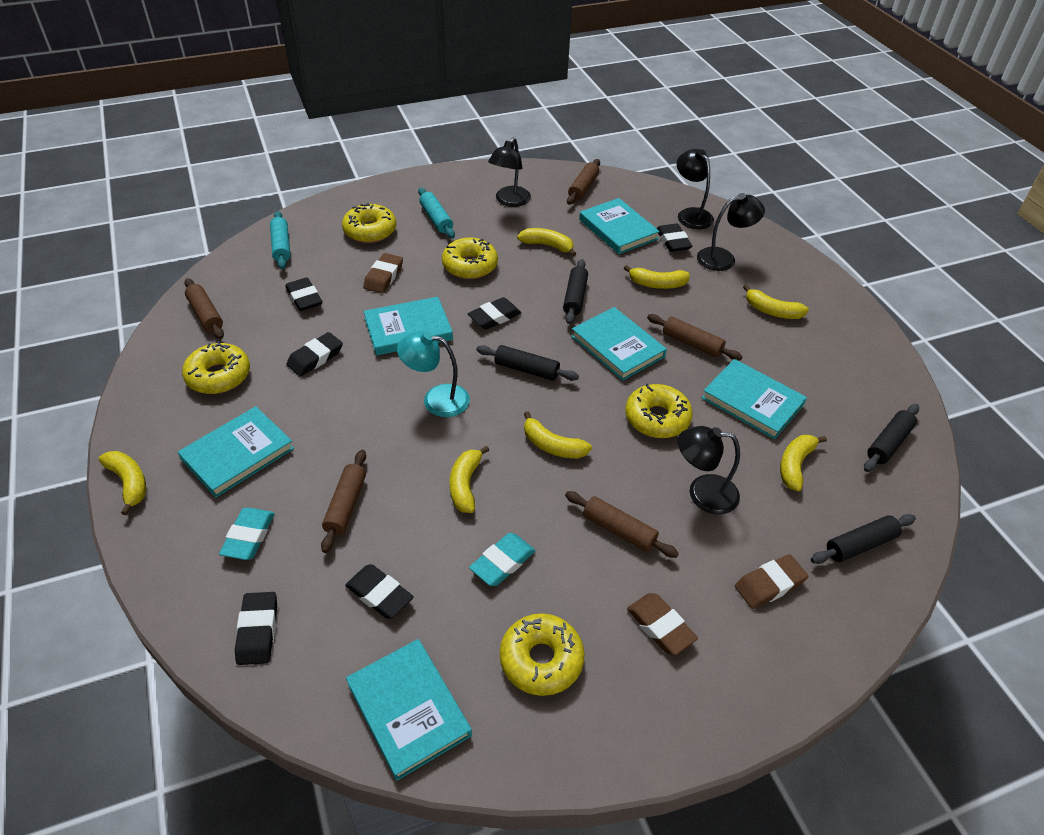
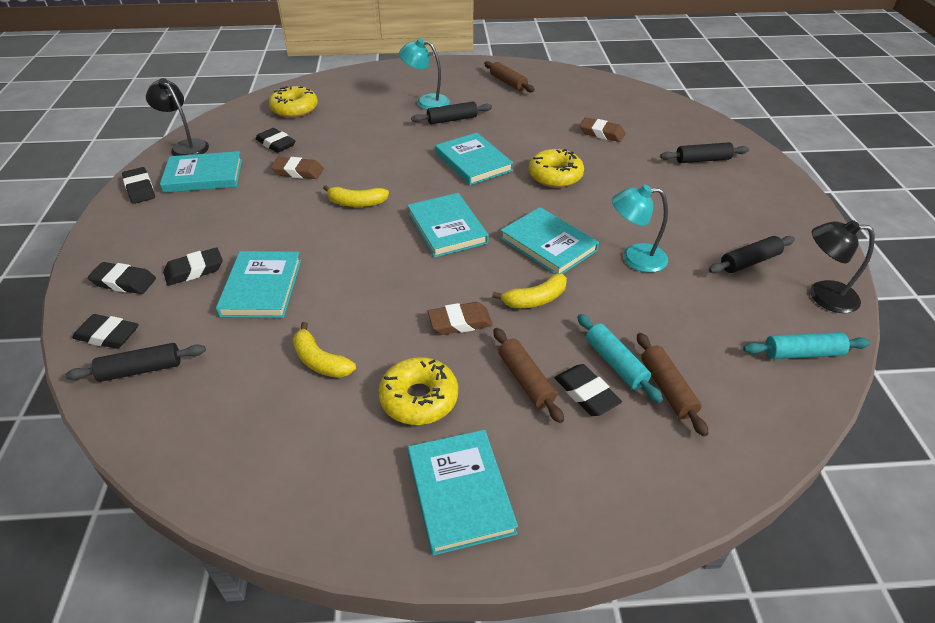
black lamp: 4 -> 2
brown rolling pin: 5 -> 3
turquoise eraser: 2 -> 0
turquoise lamp: 1 -> 2
yellow banana: 7 -> 3
yellow donut: 5 -> 3

